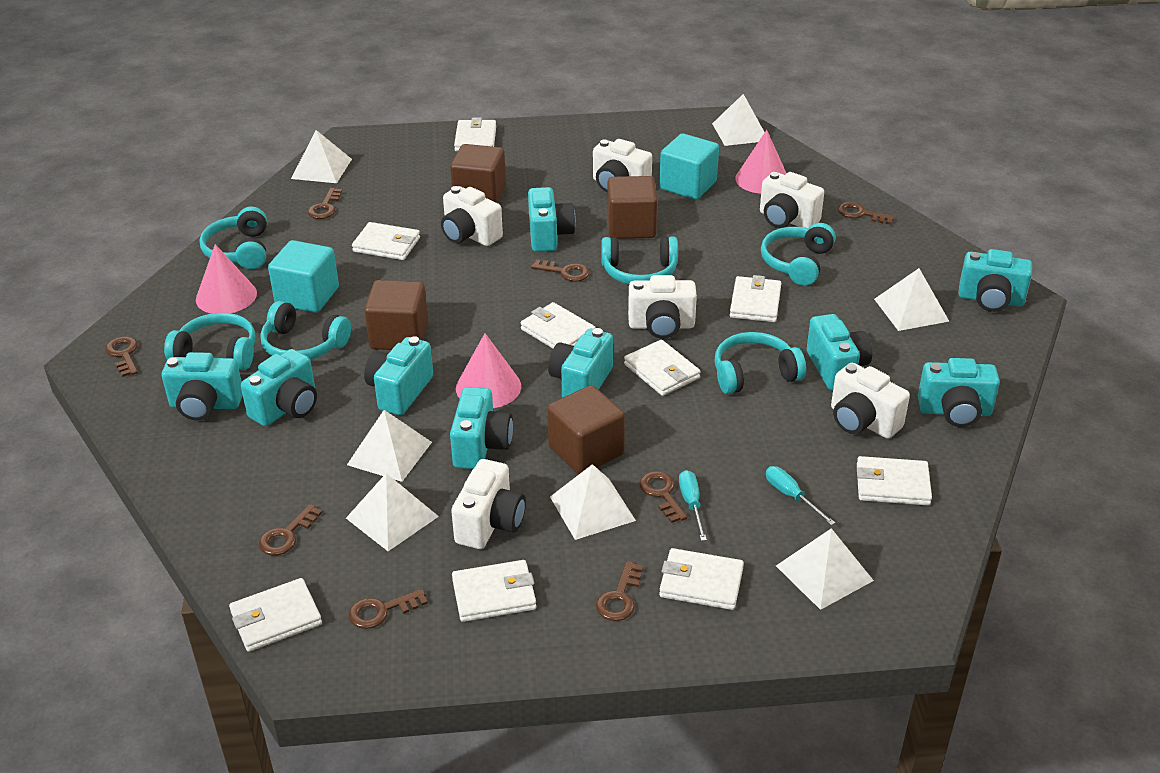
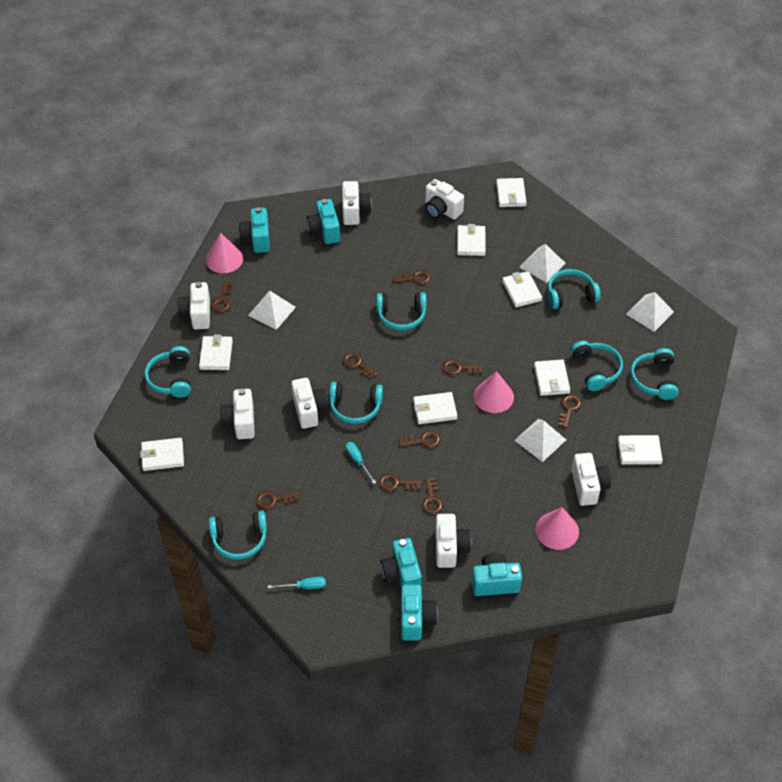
brown cube: 4 -> 0
brown key: 8 -> 9
turquoise camera: 9 -> 5
turquoise cube: 2 -> 0
turquoise headphones: 6 -> 7
white camera: 6 -> 7
white pyramid: 7 -> 4
white wallet: 9 -> 8

